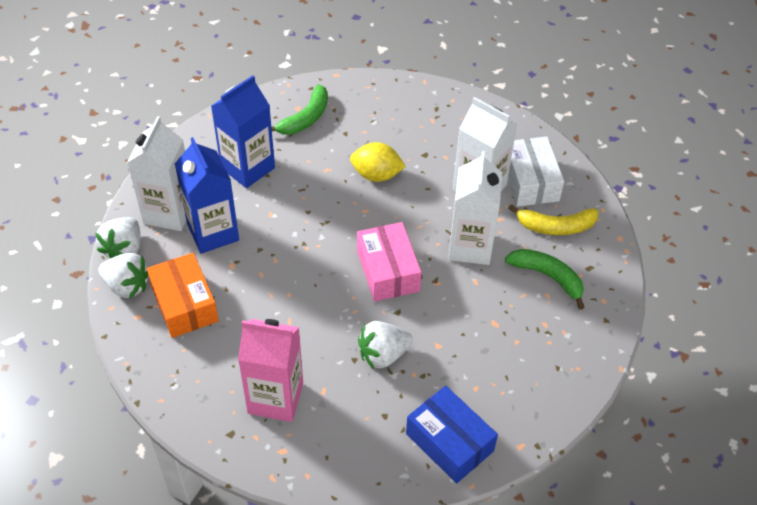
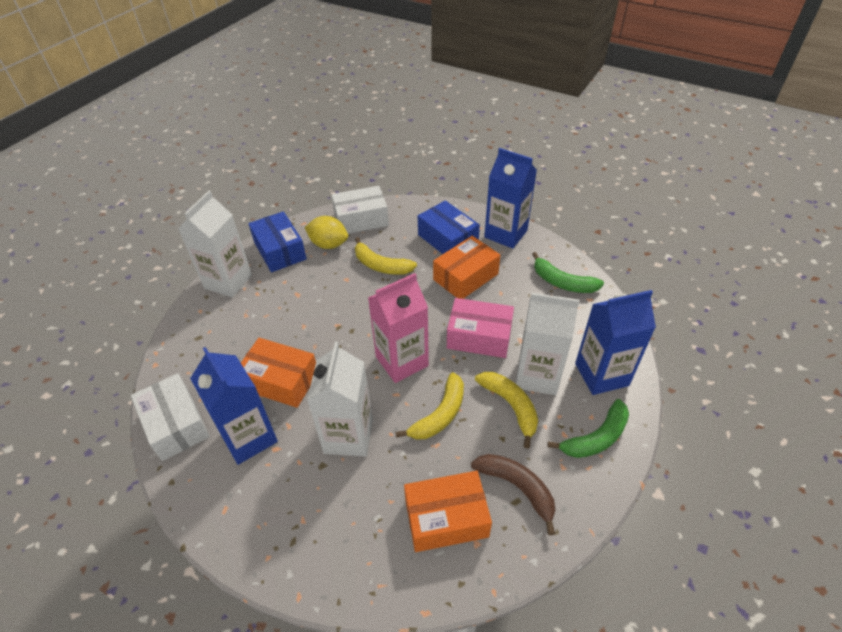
blue box: 1 -> 2
blue carton: 2 -> 3
brown banana: 0 -> 1
orange box: 1 -> 3
white box: 1 -> 2
white strawberry: 3 -> 0
yellow banana: 1 -> 3

